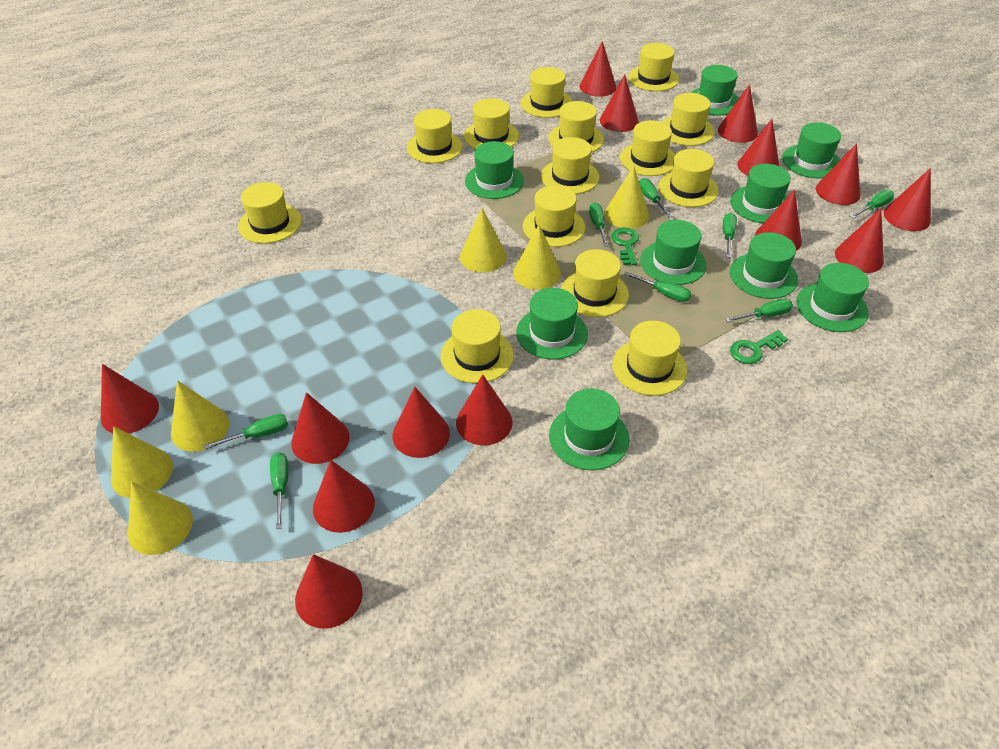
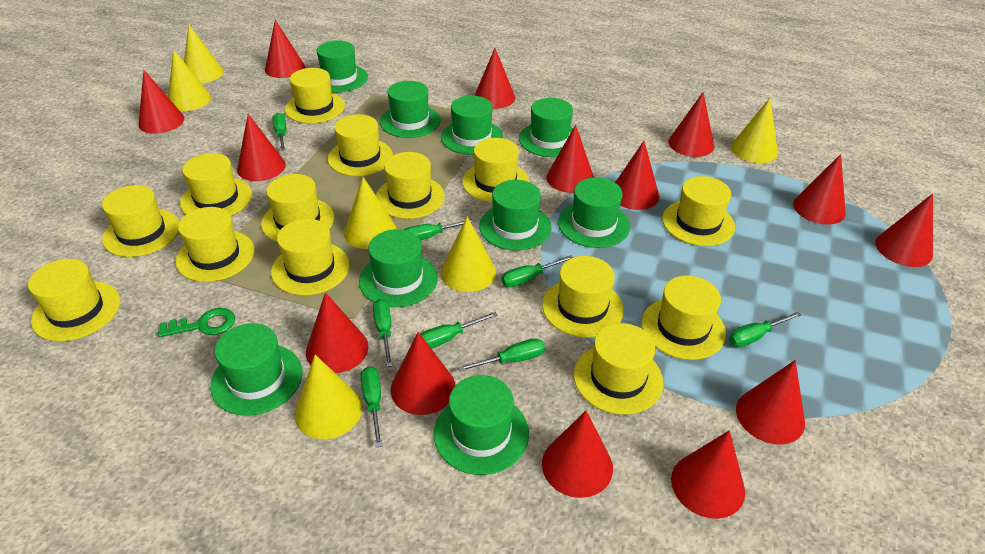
green key: 2 -> 1

